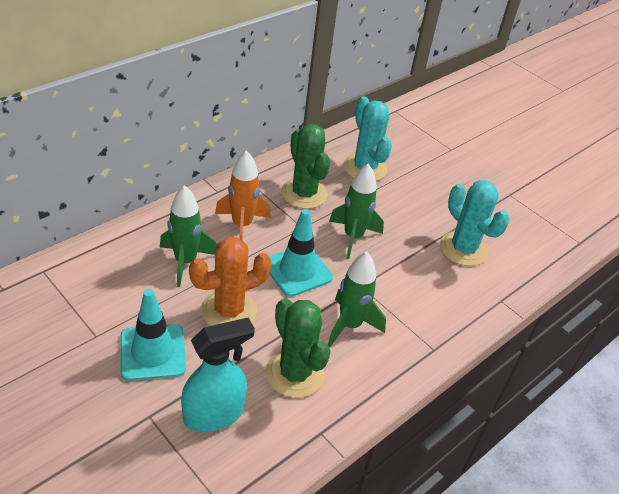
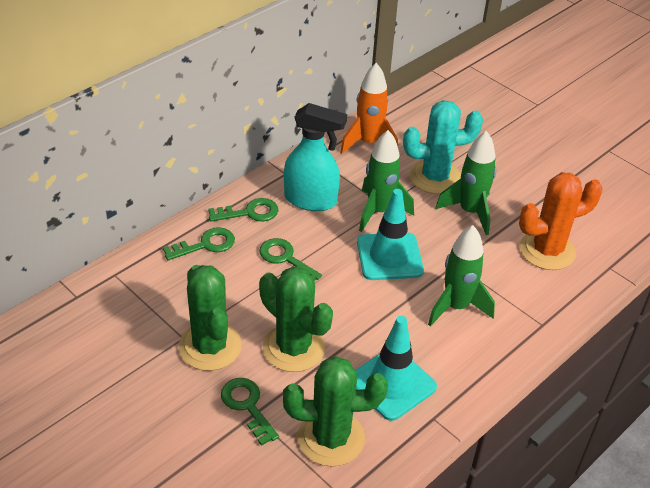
green cactus: 2 -> 3
green key: 0 -> 4
turquoise cactus: 2 -> 1

